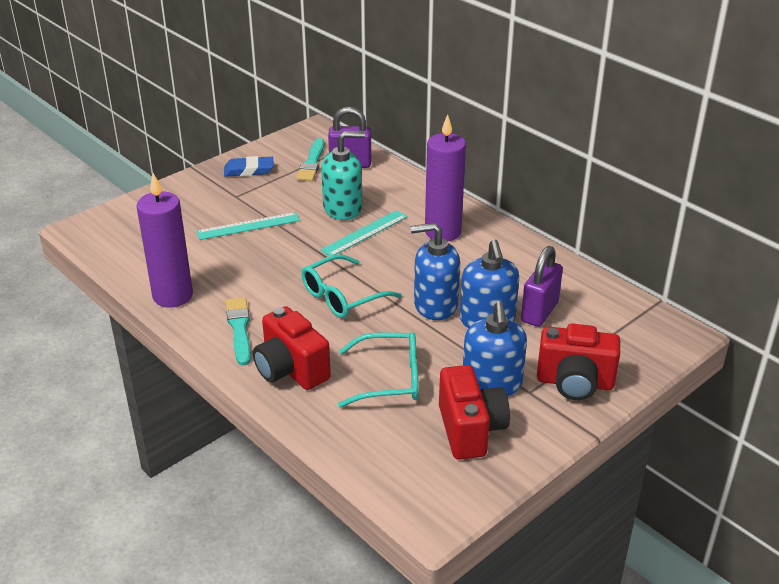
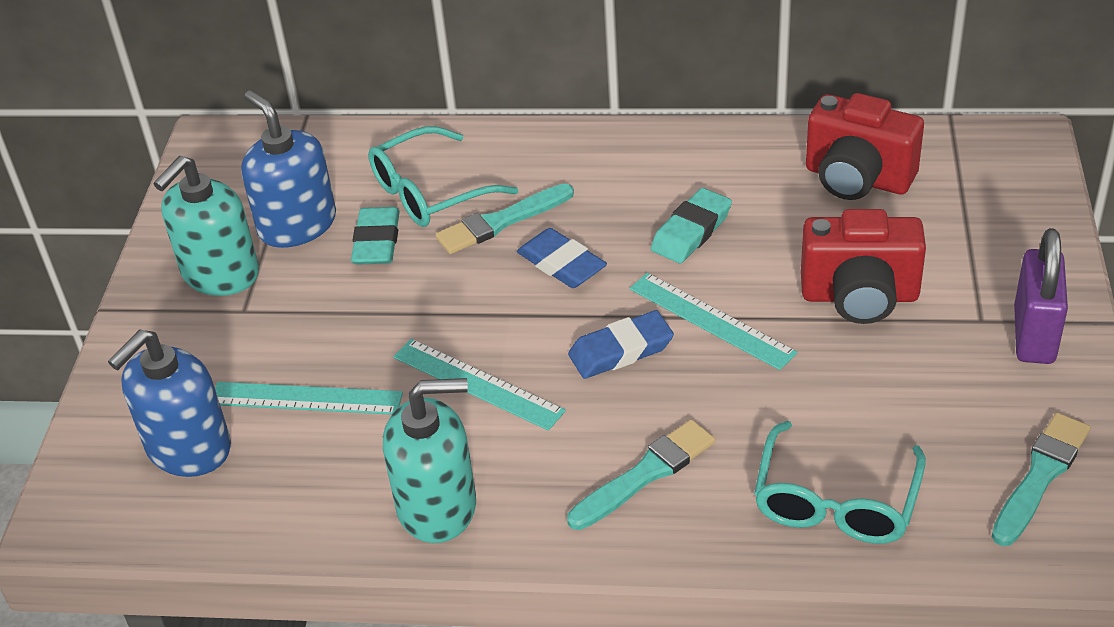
blue eraser: 1 -> 2
blue soap dispenser: 3 -> 2
purple candle: 2 -> 0
purple padlock: 2 -> 1
red camera: 3 -> 2
turquoise brush: 2 -> 3
turquoise eraser: 0 -> 2
turquoise ruler: 2 -> 3
turquoise soap dispenser: 1 -> 2

